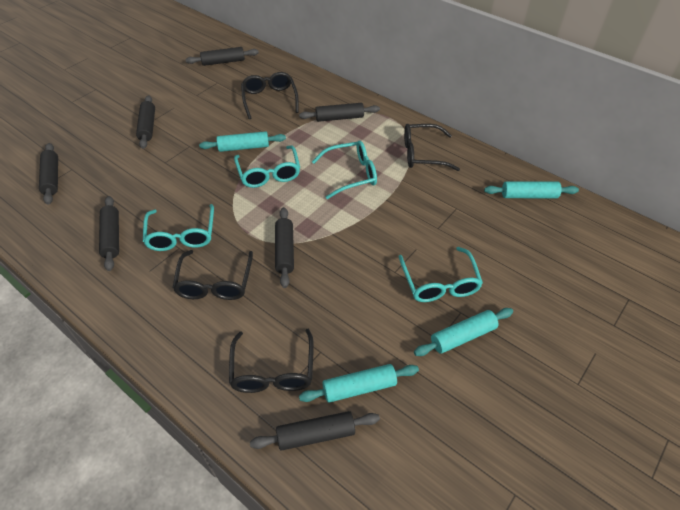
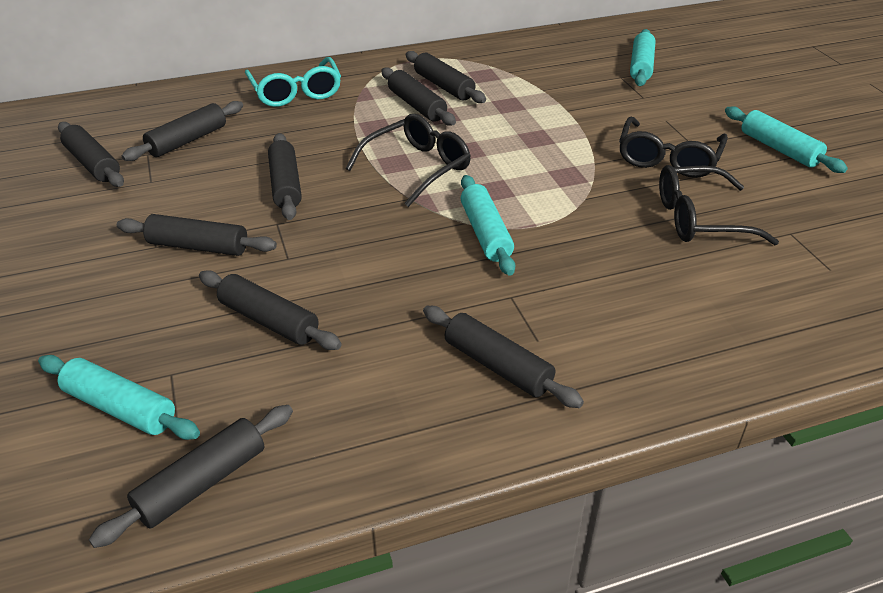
black glasses: 4 -> 3
black rolling pin: 7 -> 9
turquoise glasses: 4 -> 1

